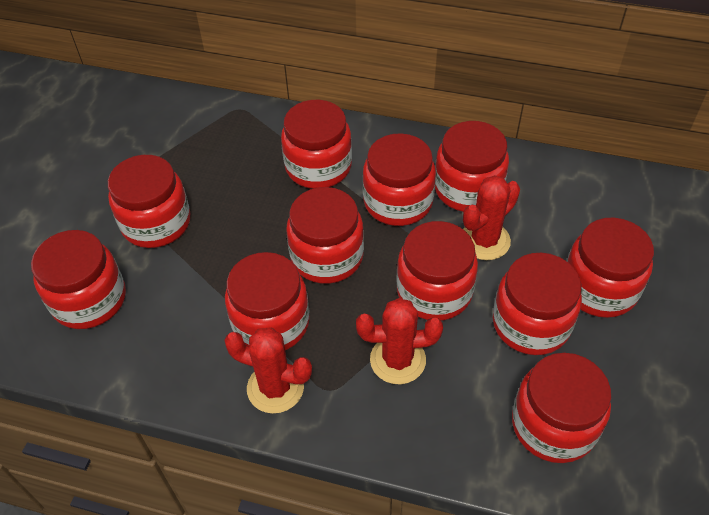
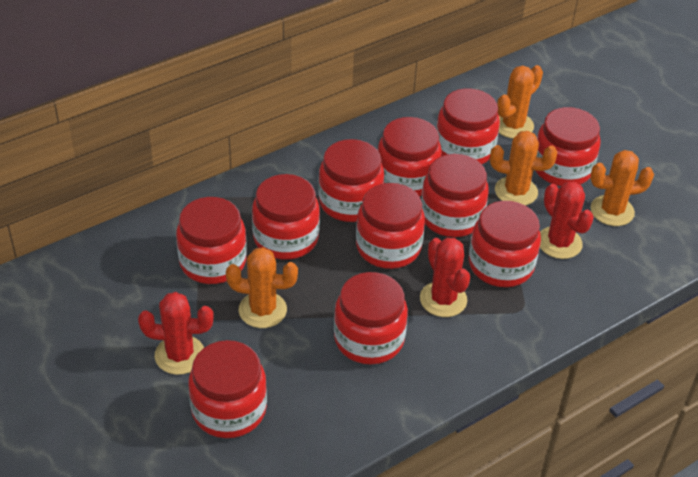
orange cactus: 0 -> 4

